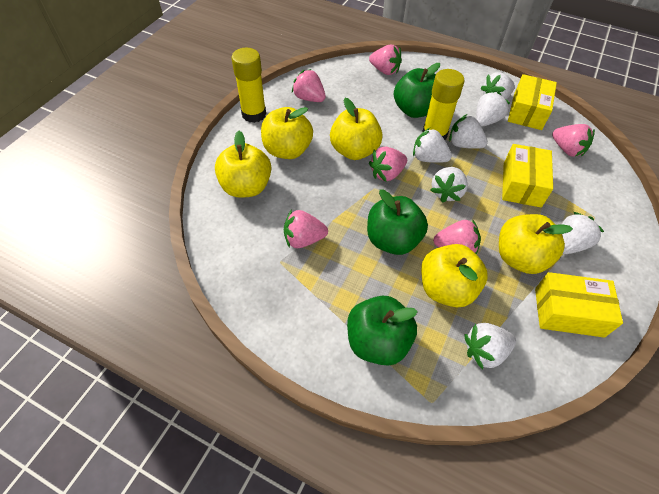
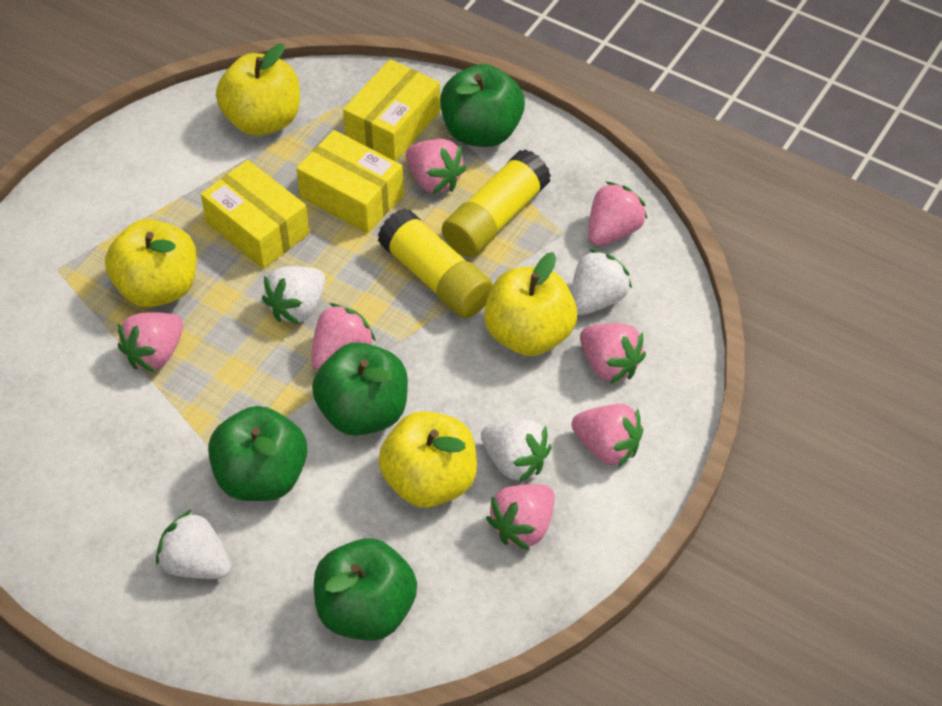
green apple: 3 -> 4
pink strawberry: 6 -> 7
white strawberry: 7 -> 4
yellow apple: 5 -> 4

